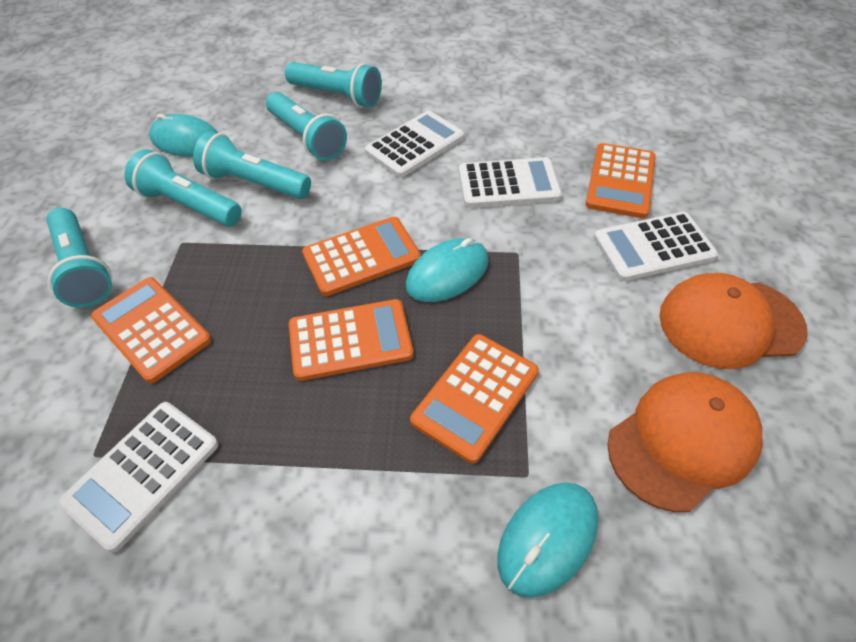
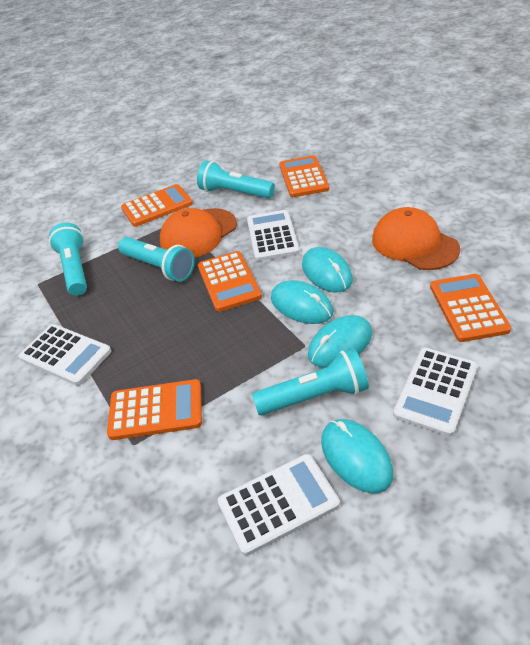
turquoise flashlight: 5 -> 4
turquoise mouse: 3 -> 4

